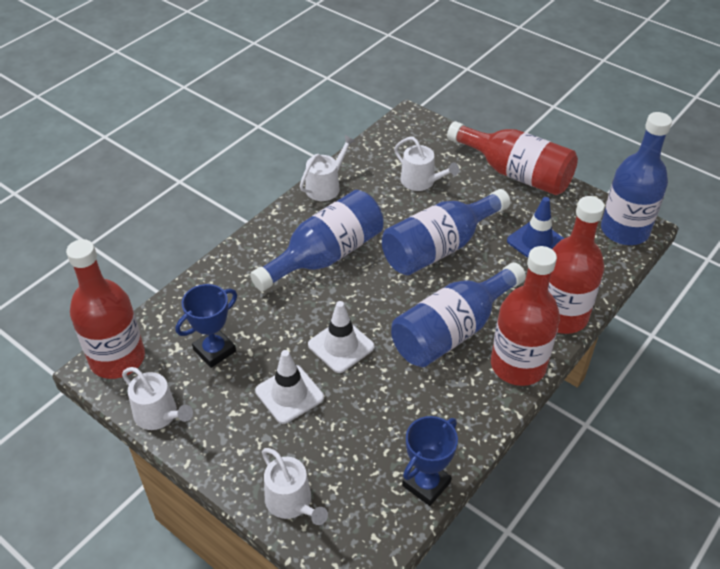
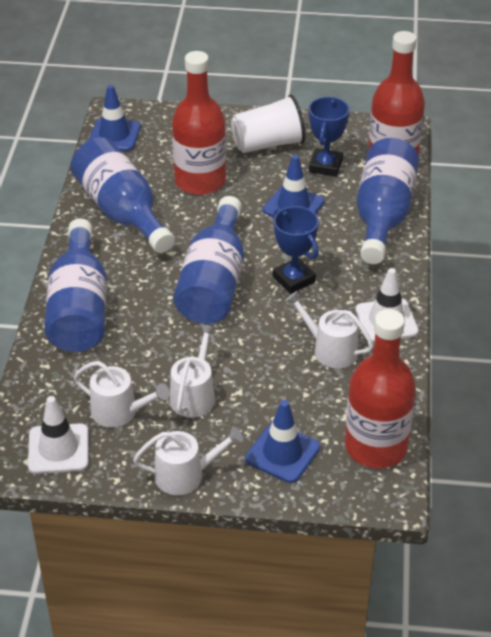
blue traffic cone: 1 -> 3
red bottle: 4 -> 3
white cup: 0 -> 1

